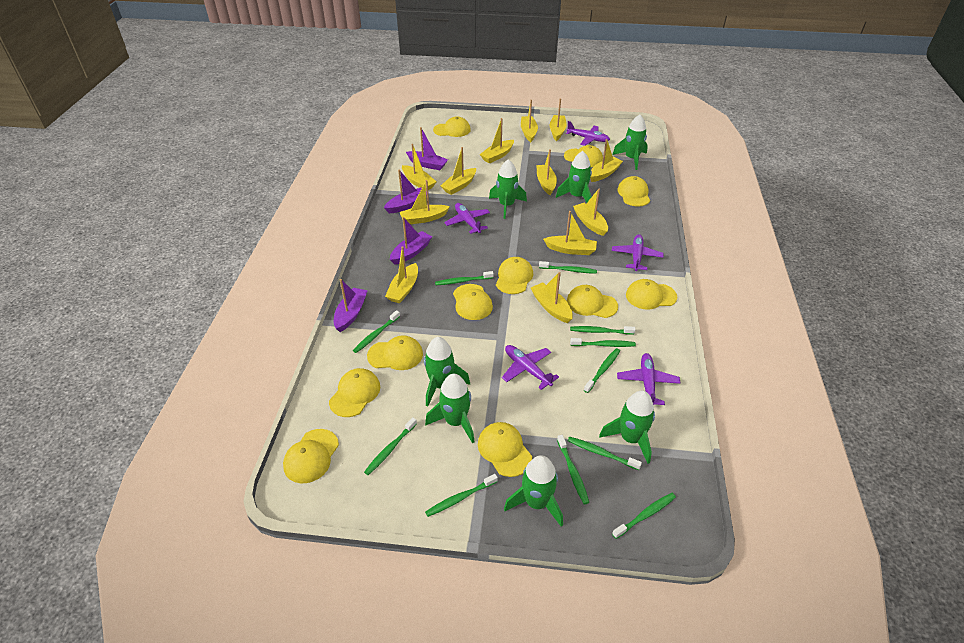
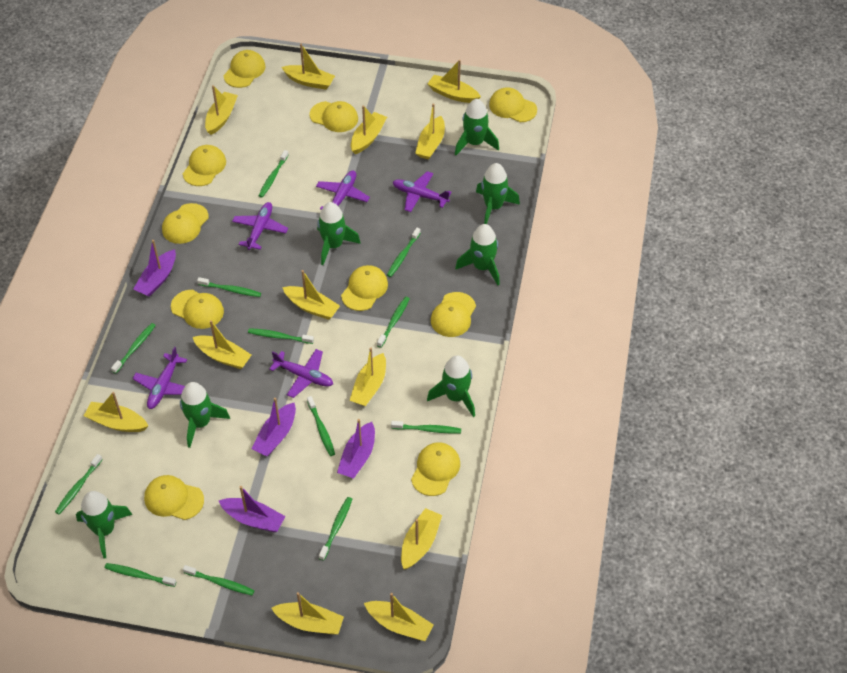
green toothbrush: 11 -> 12
yellow cap: 11 -> 10

